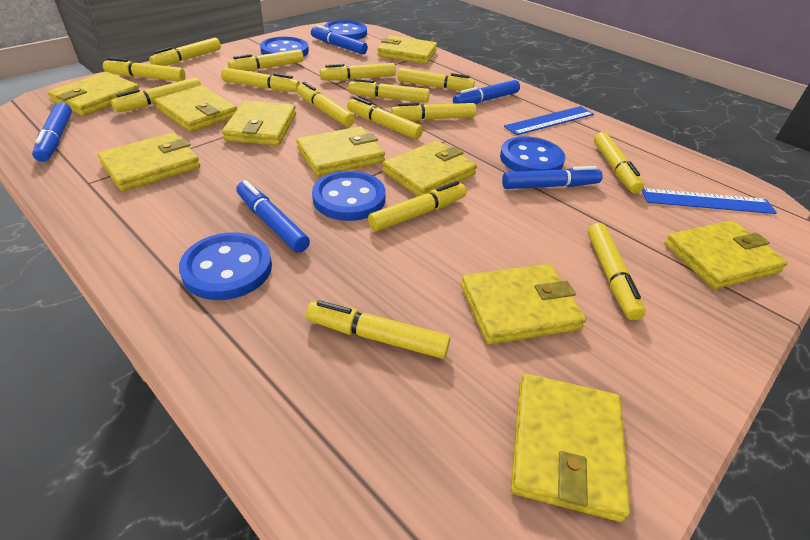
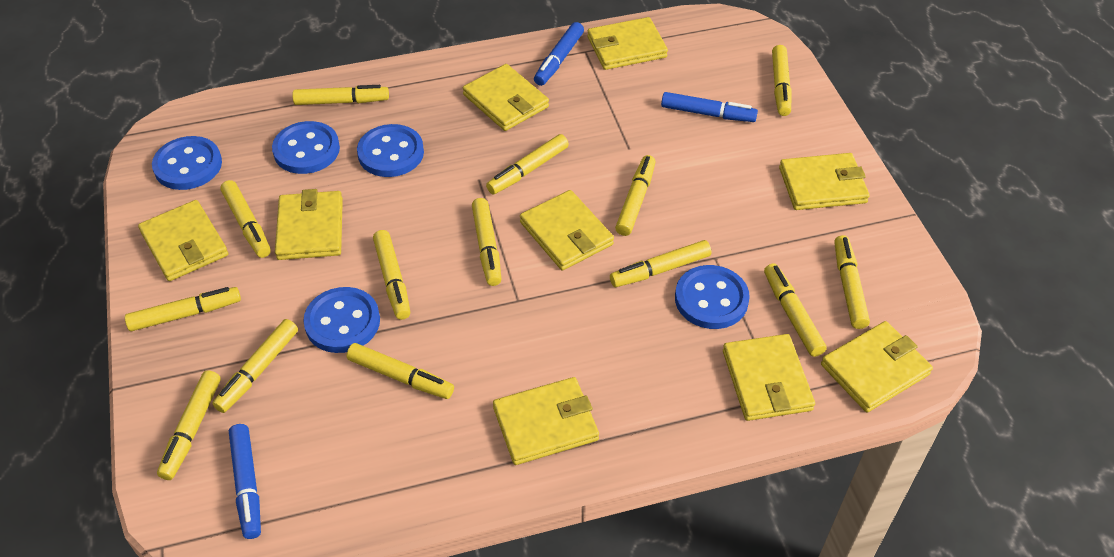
blue marker: 5 -> 3
blue ruler: 2 -> 0
yellow marker: 15 -> 14
yellow wallet: 10 -> 9

